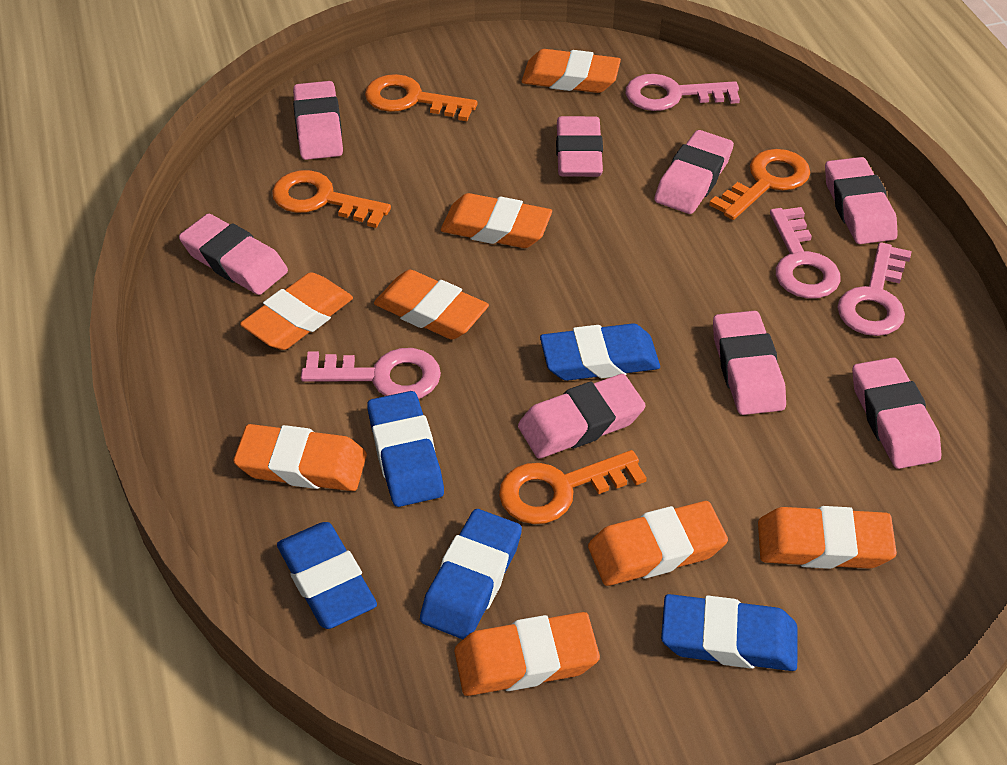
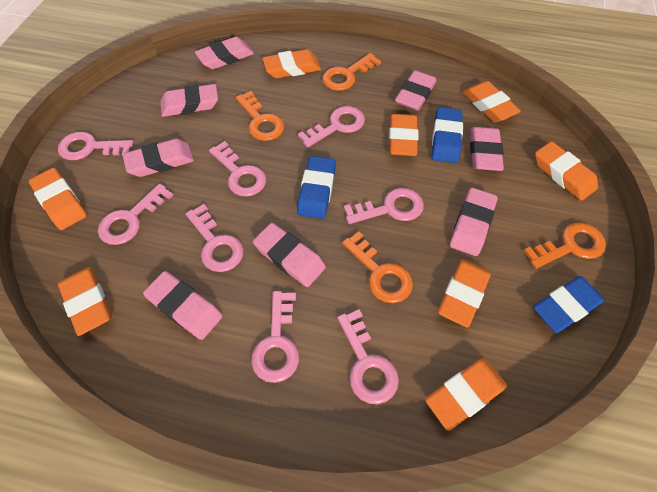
blue eraser: 5 -> 3
pink key: 4 -> 8

